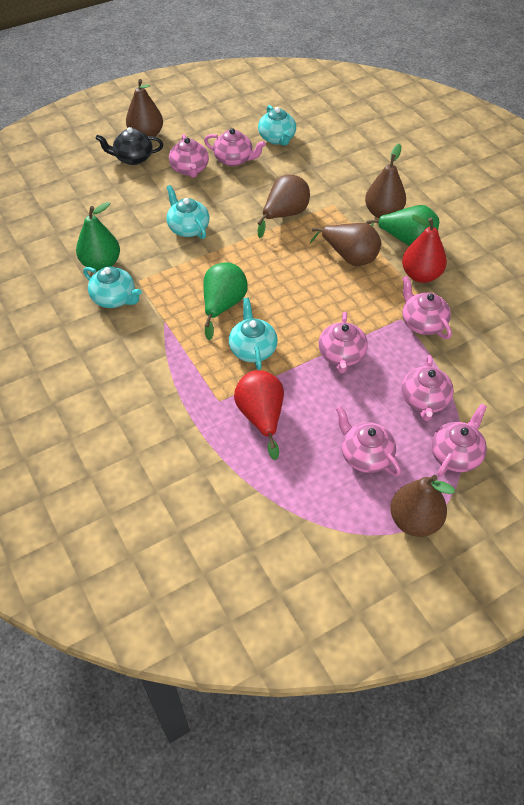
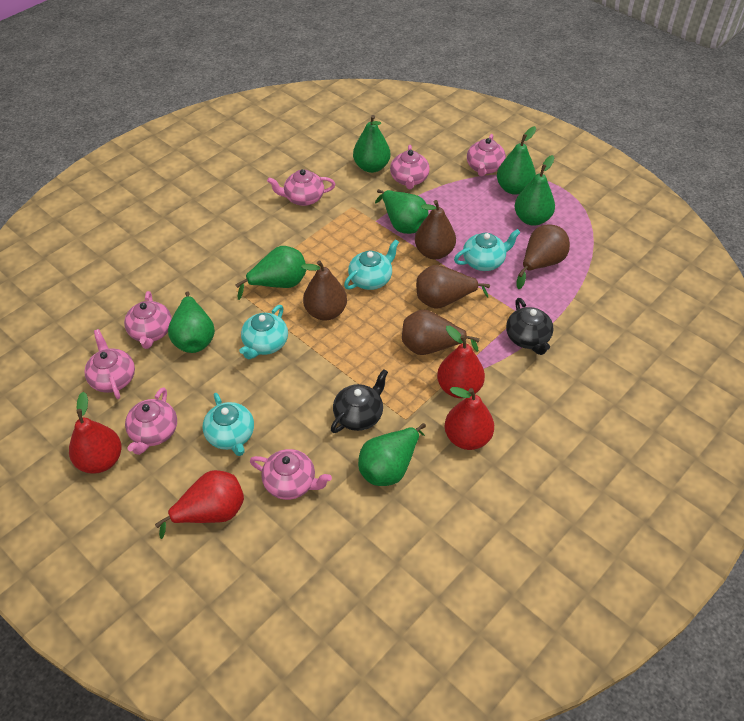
black teapot: 1 -> 2
green pear: 3 -> 7
red pear: 2 -> 4

